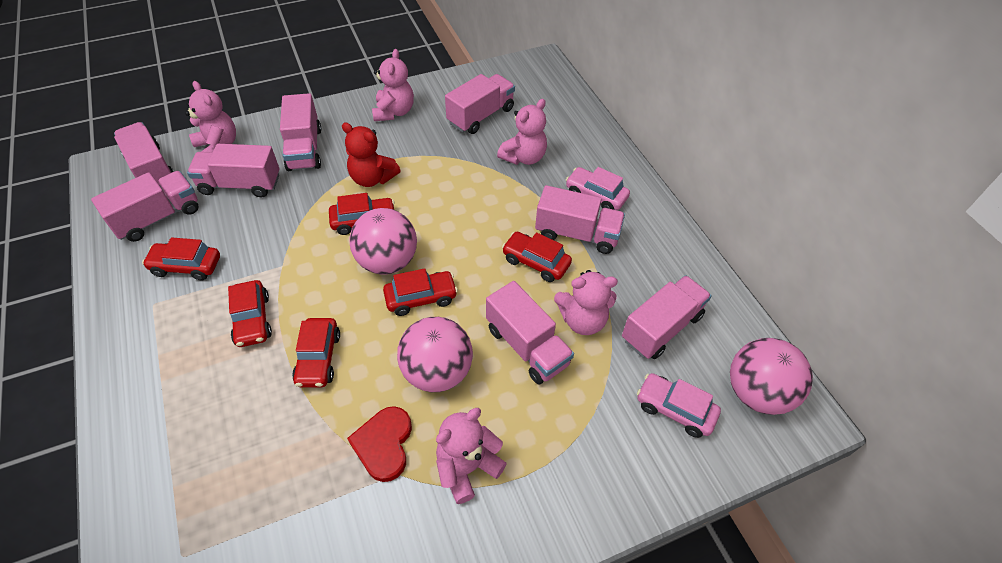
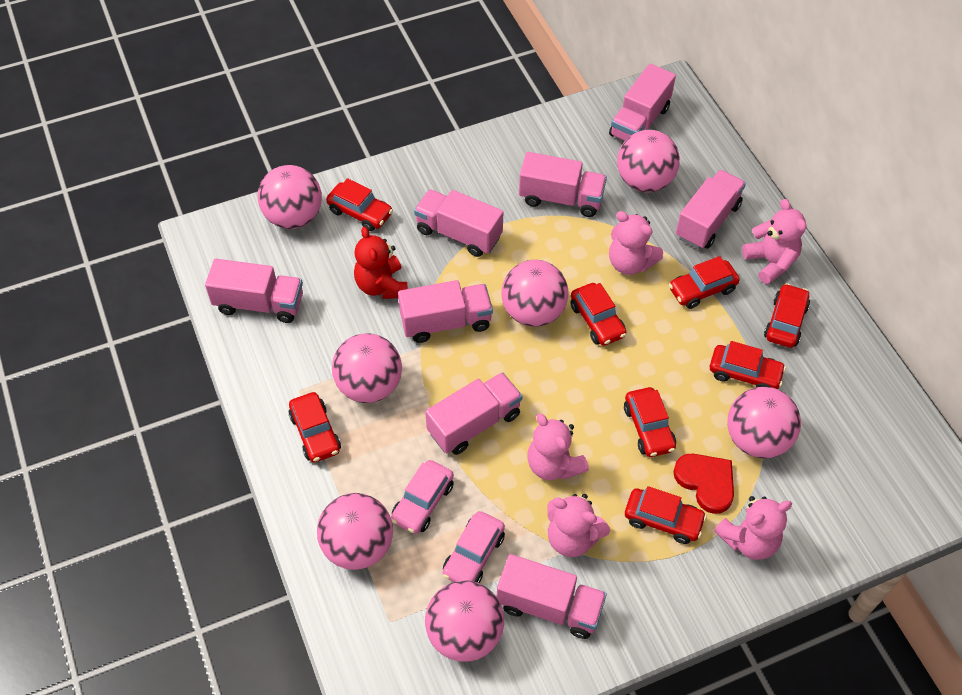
pink ball: 3 -> 7
red car: 6 -> 8

